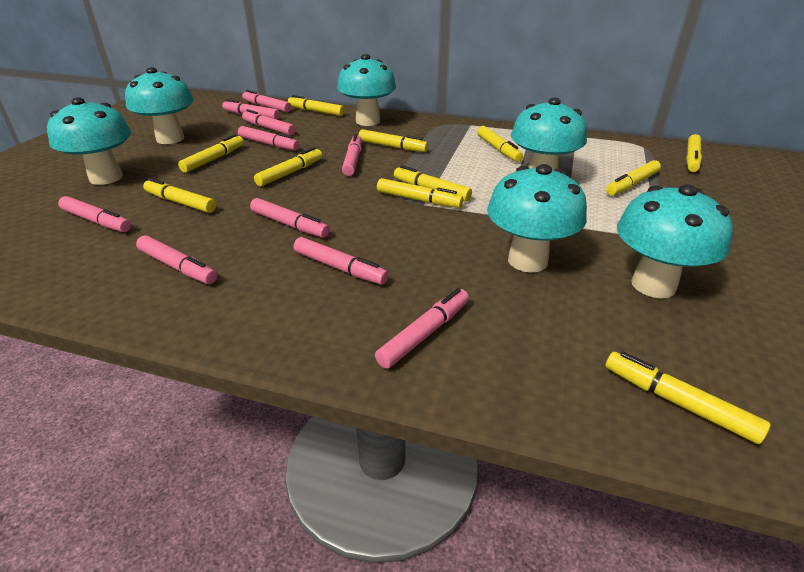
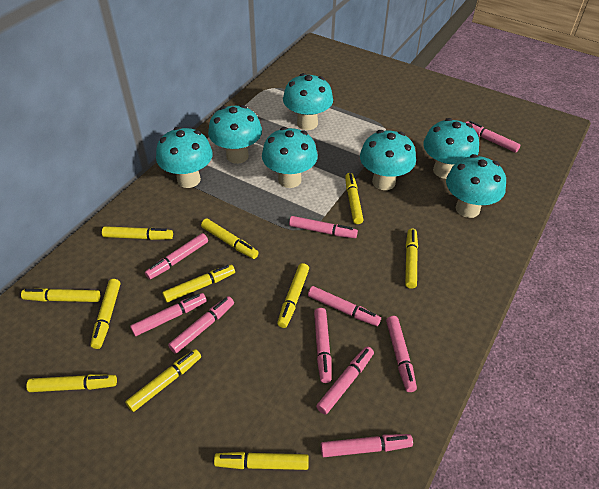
turquoise mushroom: 6 -> 7

